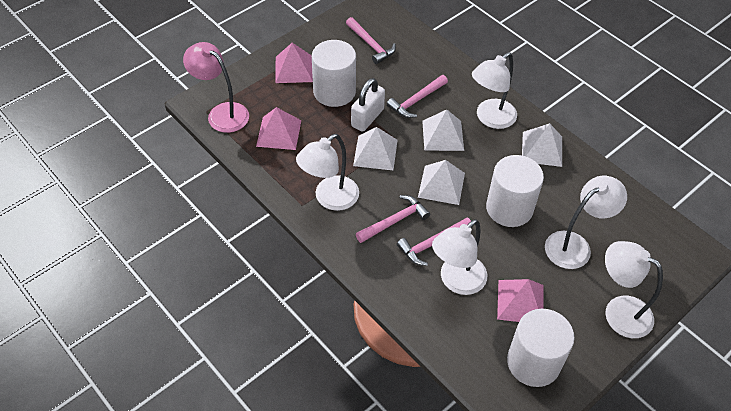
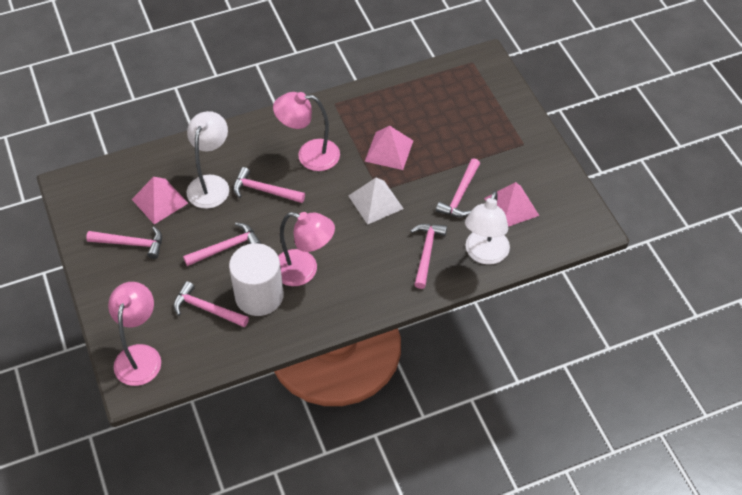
pink hammer: 4 -> 6
pink lamp: 1 -> 3
white cylinder: 3 -> 1
white lamp: 5 -> 2
white padlock: 1 -> 0
white pyramid: 4 -> 1

